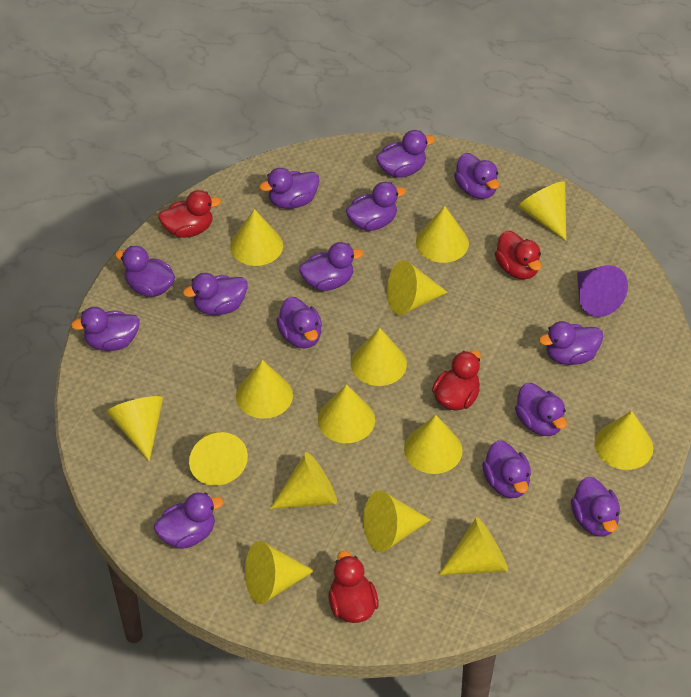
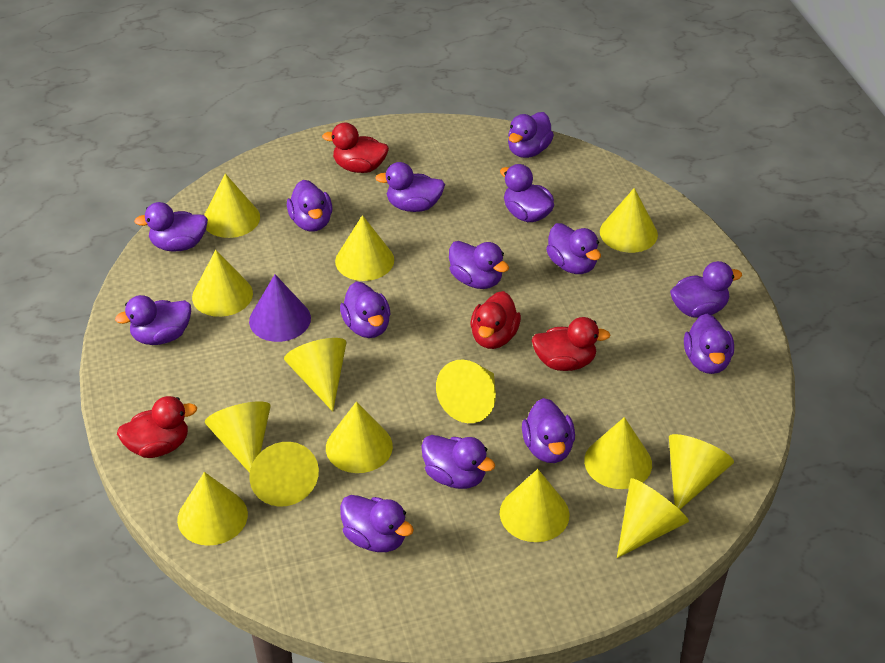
yellow cone: 15 -> 14

